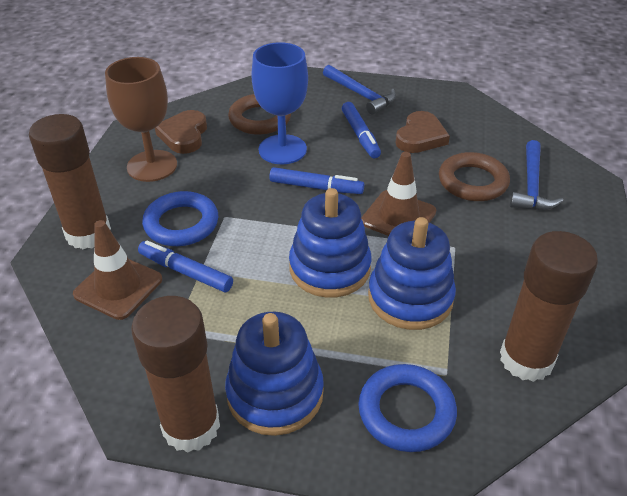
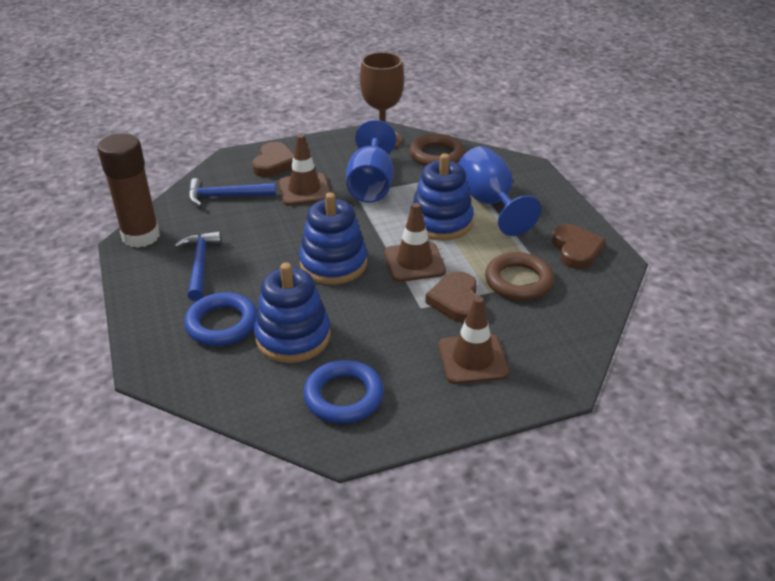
blue goblet: 1 -> 2
blue marker: 3 -> 0
brown glue stick: 3 -> 1
brown heart: 2 -> 3
brown traffic cone: 2 -> 3

